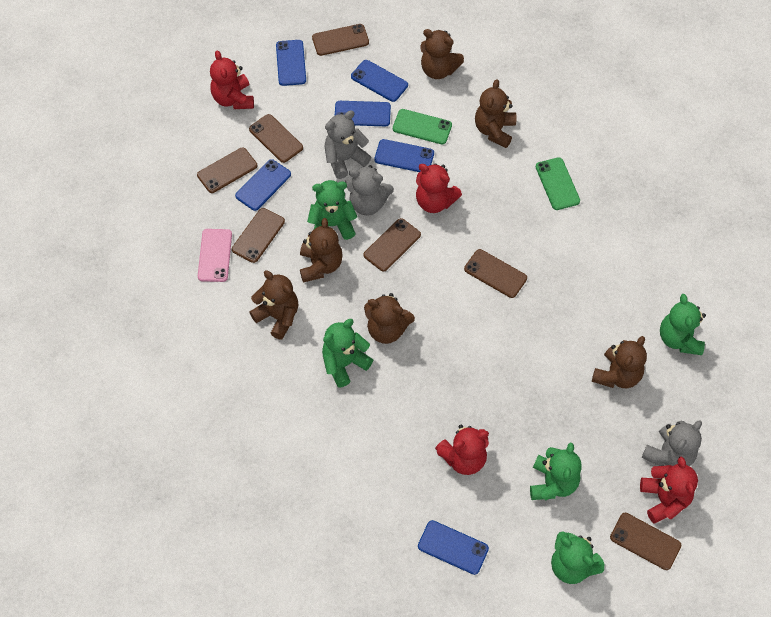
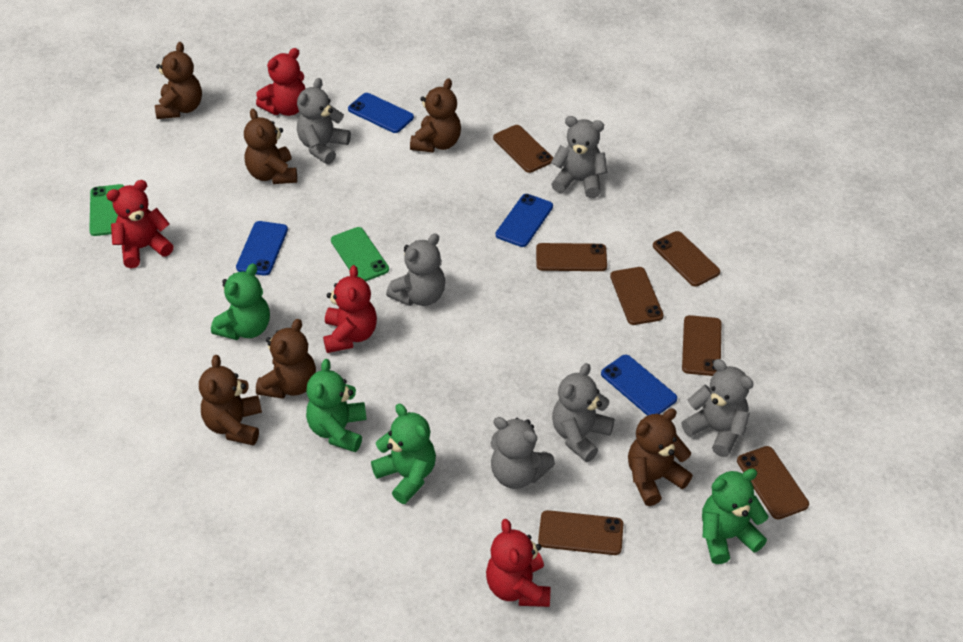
blue phone: 6 -> 4
green teddy bear: 5 -> 4
grey teddy bear: 3 -> 6
pink phone: 1 -> 0

